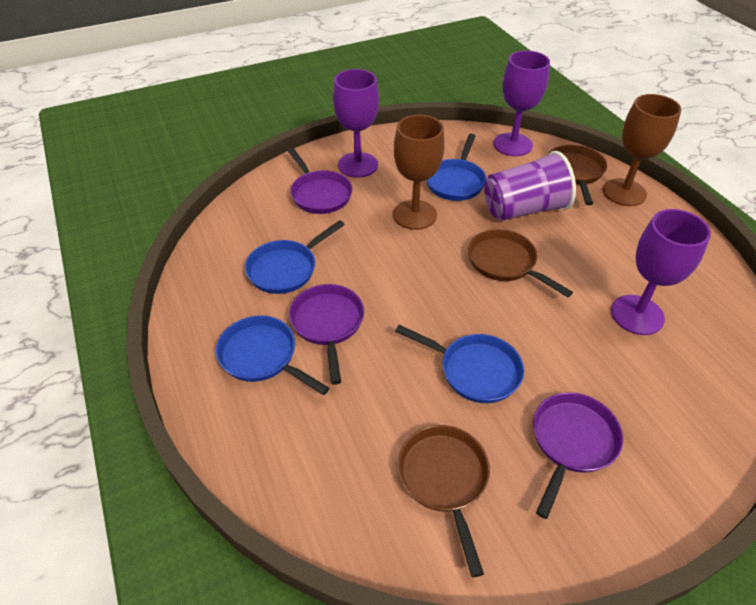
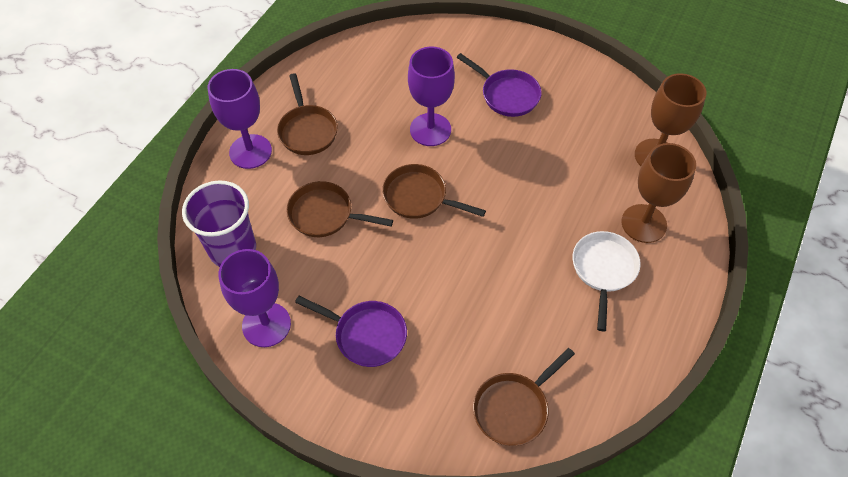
blue pan: 4 -> 0
brown pan: 3 -> 4
purple pan: 3 -> 2
white pan: 0 -> 1

